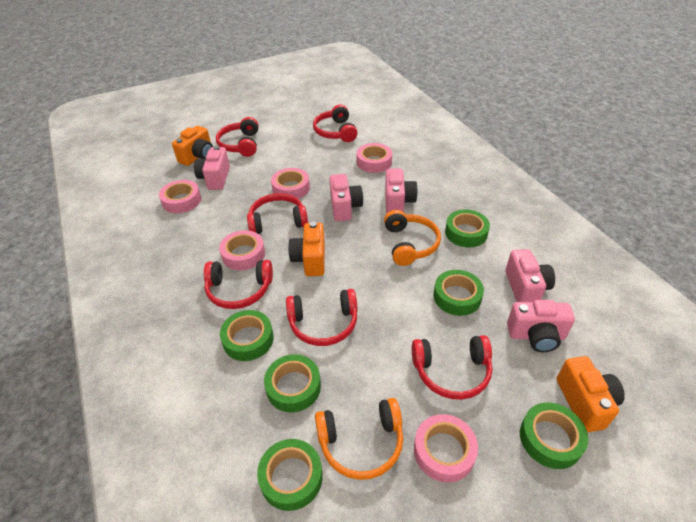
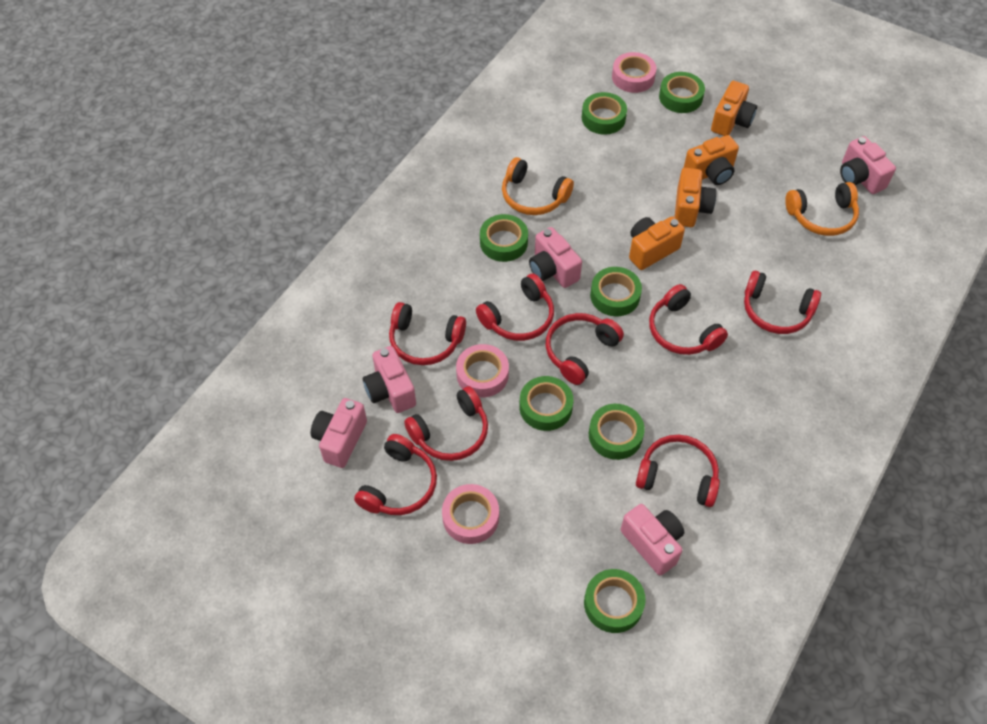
green tape: 6 -> 7
orange camera: 3 -> 4
pink tape: 5 -> 3
red headphones: 6 -> 8

